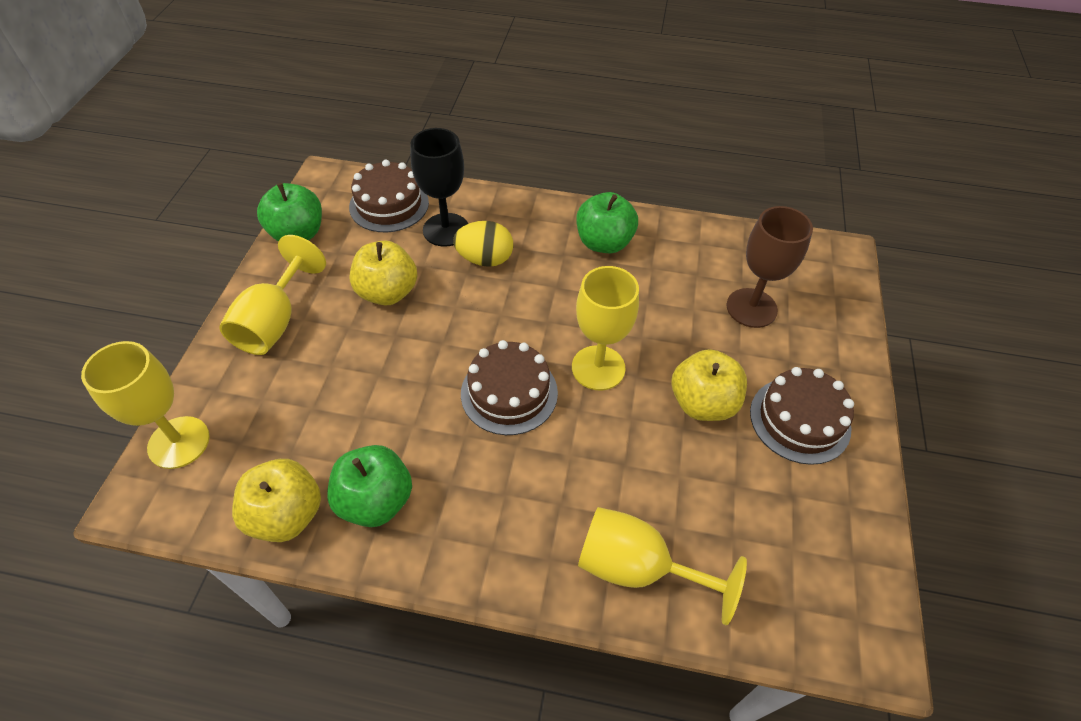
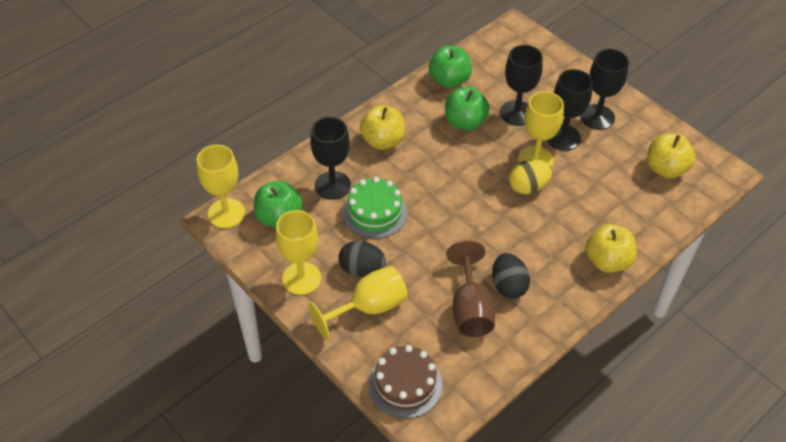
black egg: 0 -> 2
black goblet: 1 -> 4
brown cake: 3 -> 1
green cake: 0 -> 1

